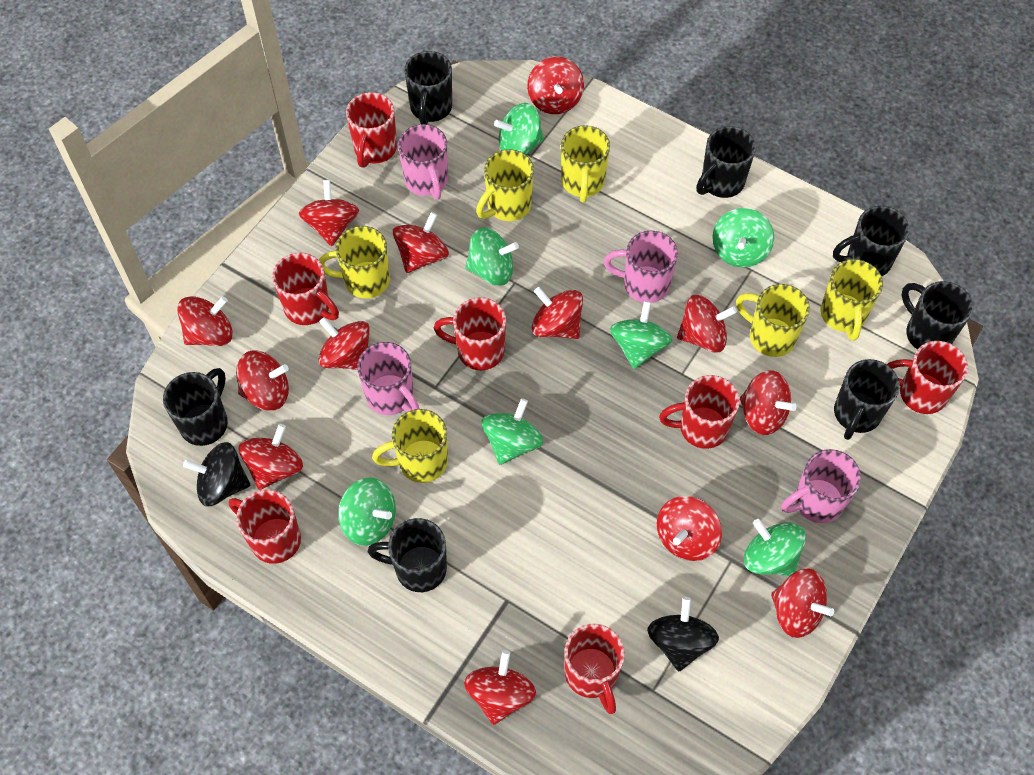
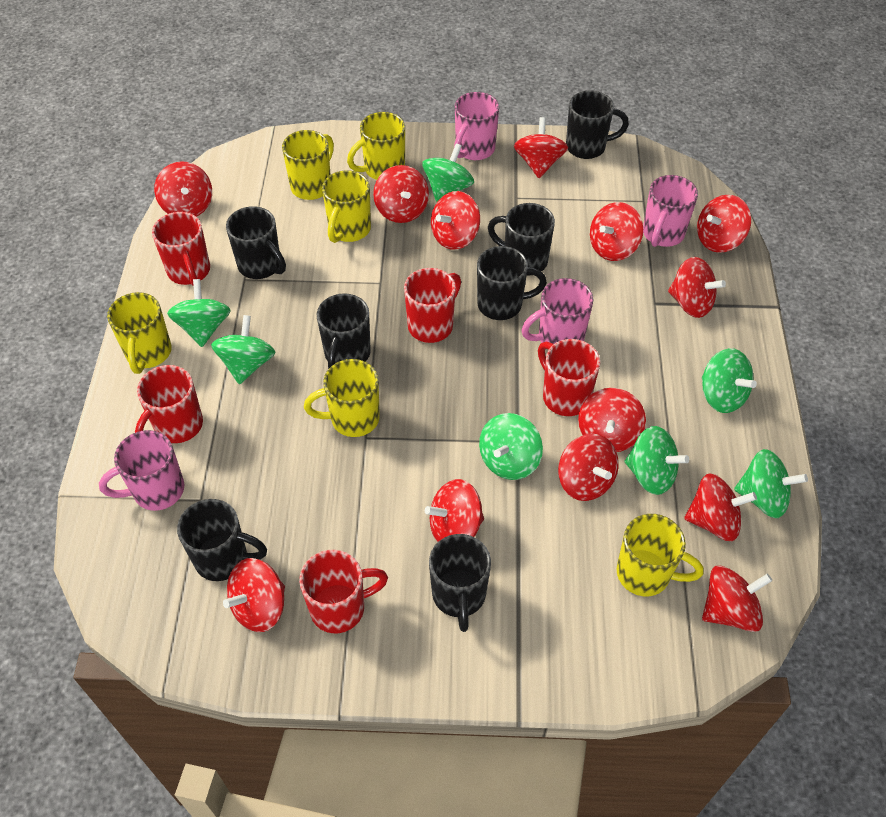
black spinning top: 2 -> 0
red mug: 7 -> 5

